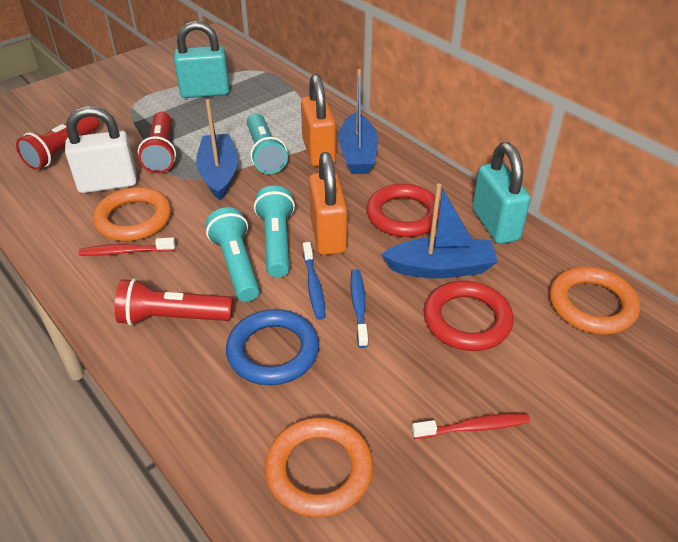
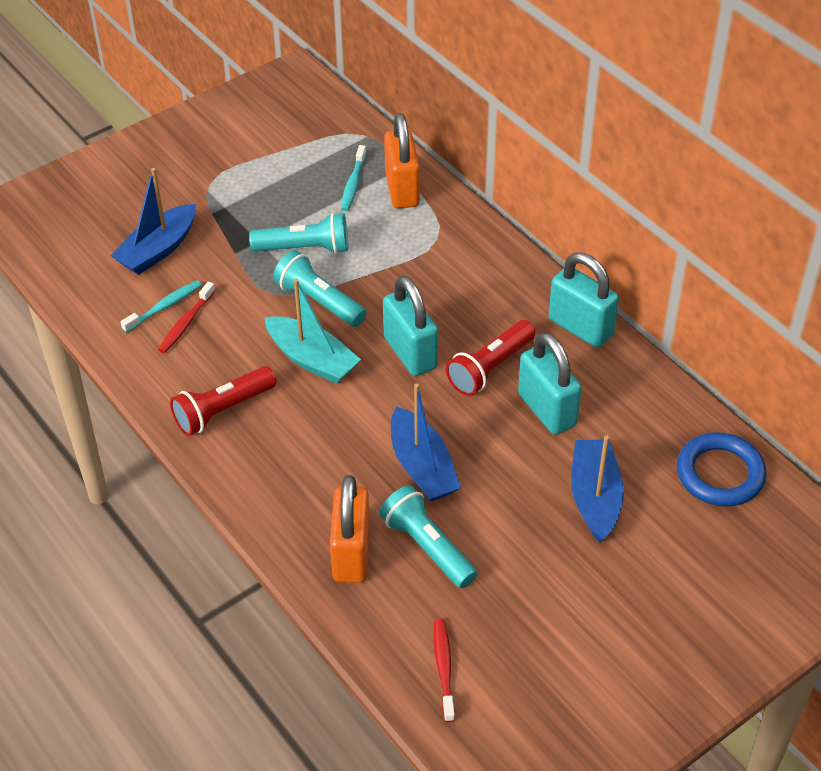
blue toothbrush: 2 -> 0
orange ring: 3 -> 0
red flashlight: 3 -> 2
red ring: 2 -> 0
turquoise boat: 0 -> 1
turquoise padlock: 2 -> 3
turquoise toothbrush: 0 -> 2
white padlock: 1 -> 0

